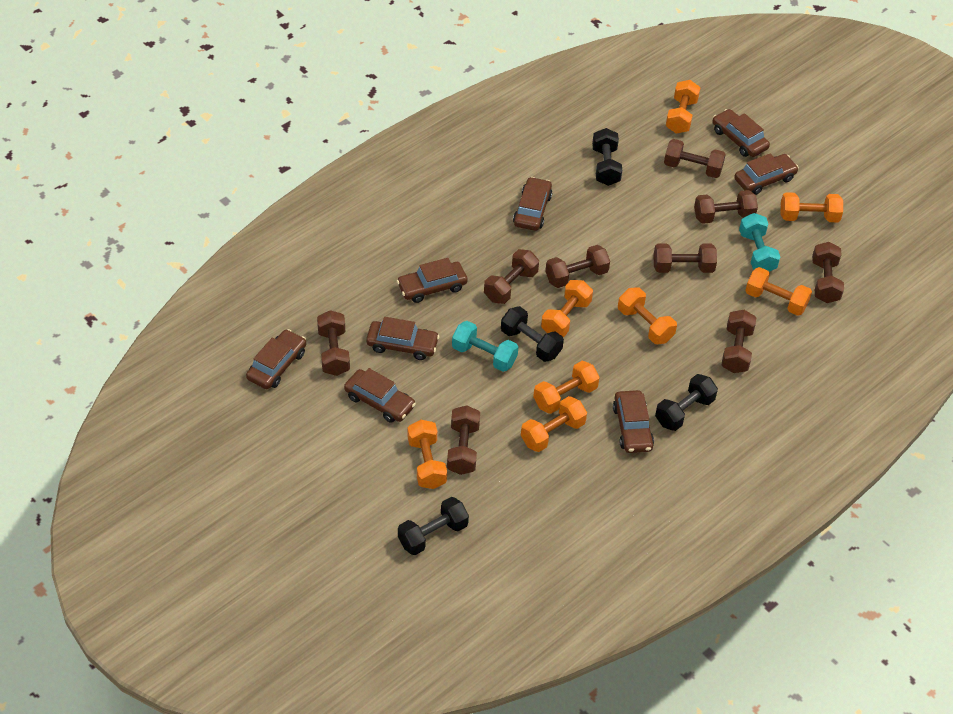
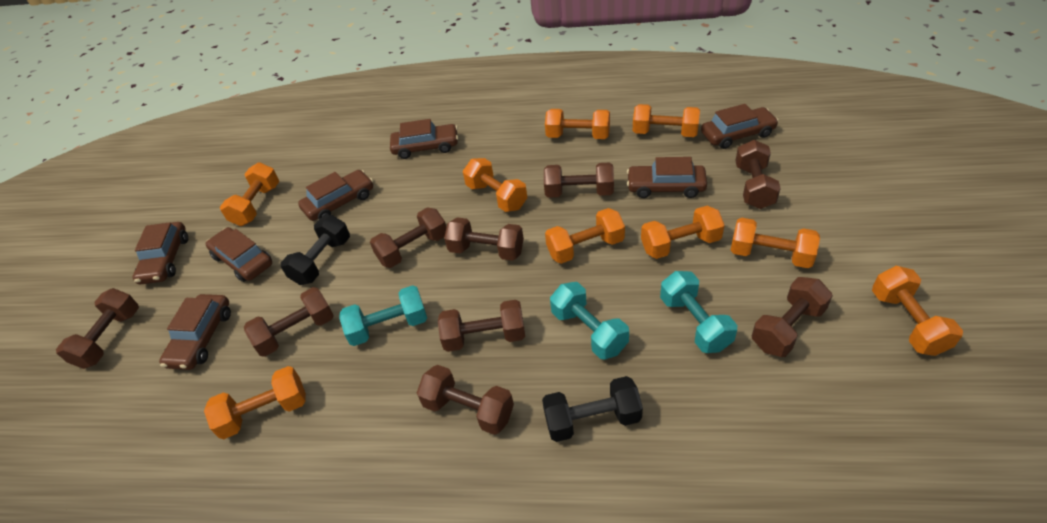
black dumbbell: 4 -> 2
brown car: 8 -> 7
orange dumbbell: 8 -> 9
turquoise dumbbell: 2 -> 3

